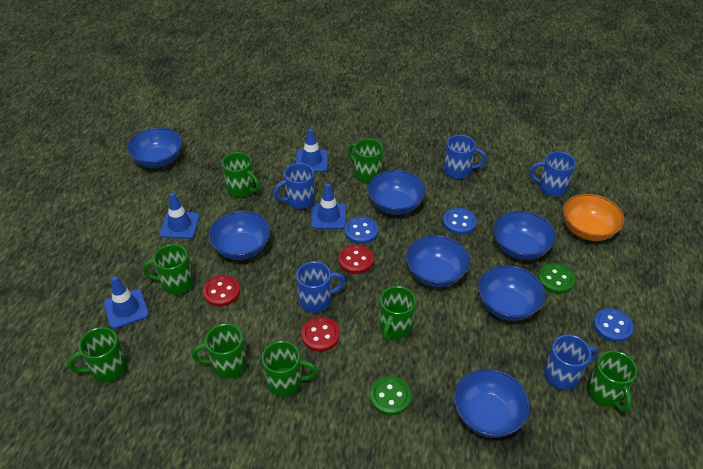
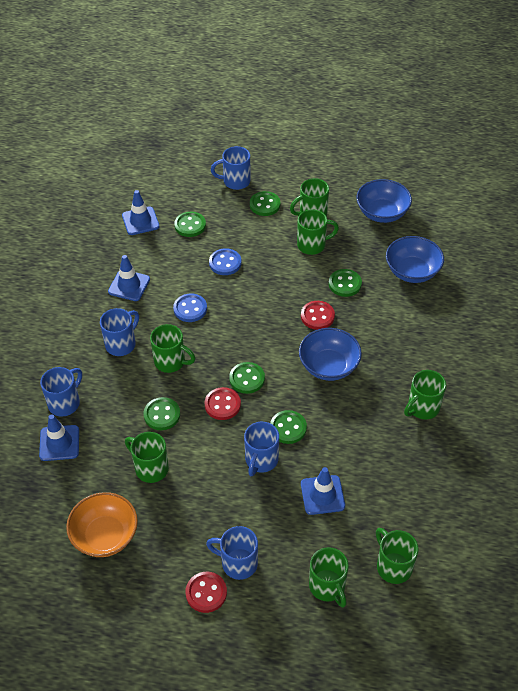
blue bowl: 7 -> 3
blue button: 3 -> 2
green button: 2 -> 6
green mug: 8 -> 7

